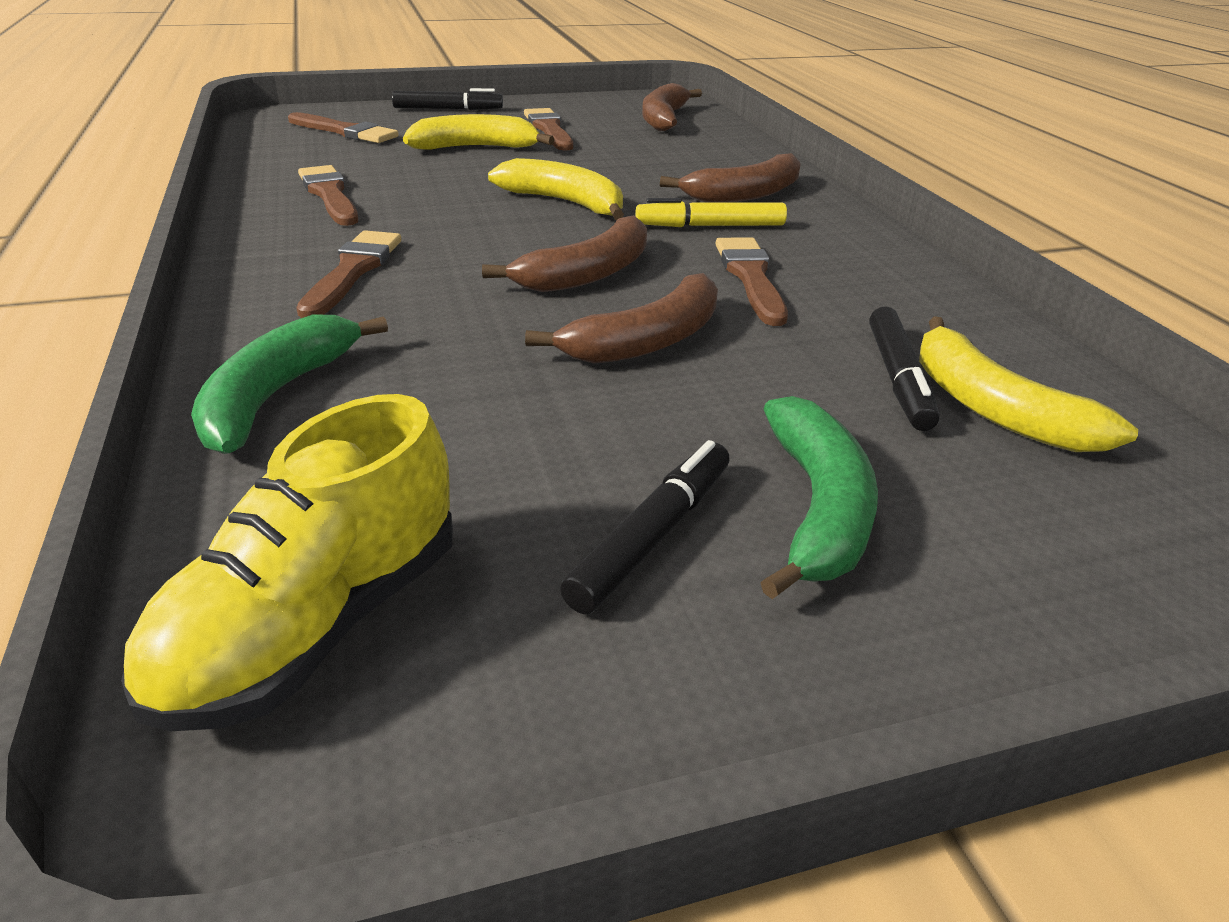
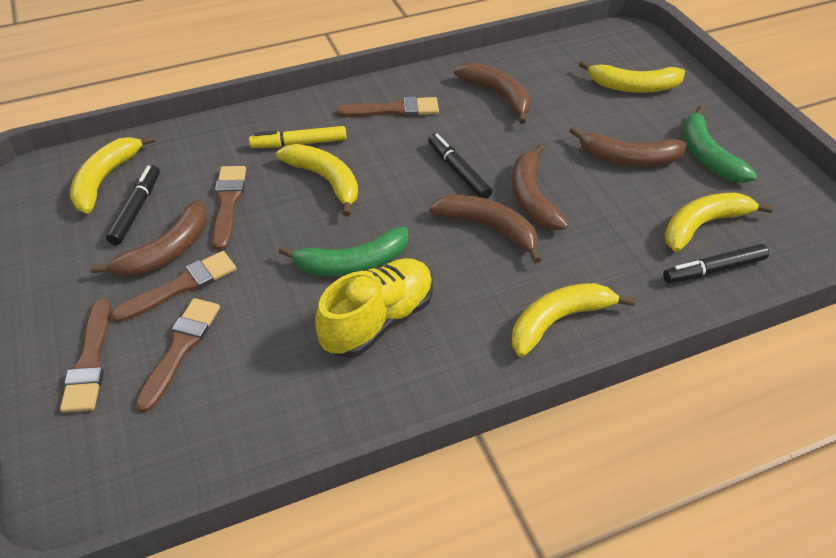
brown banana: 4 -> 5
yellow banana: 3 -> 5

